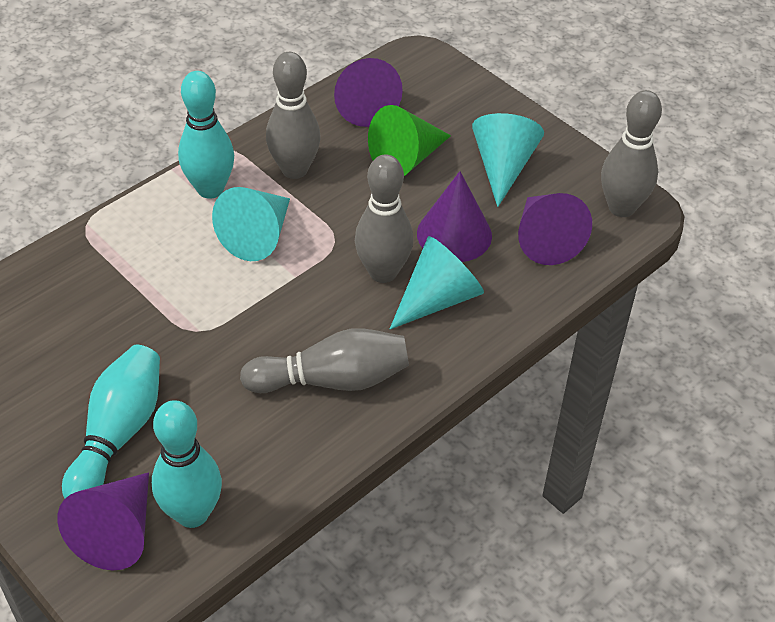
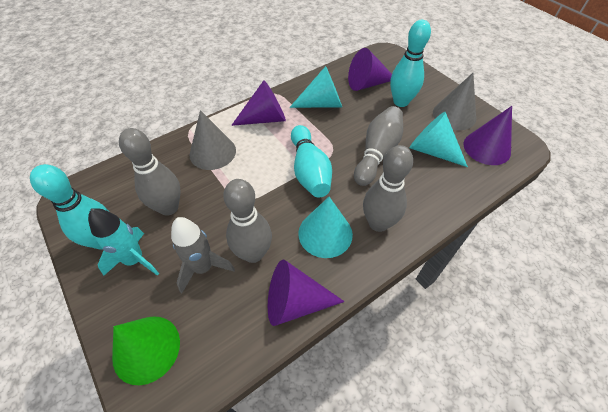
grey cone: 0 -> 2
grey rocket: 0 -> 1
turquoise rocket: 0 -> 1

